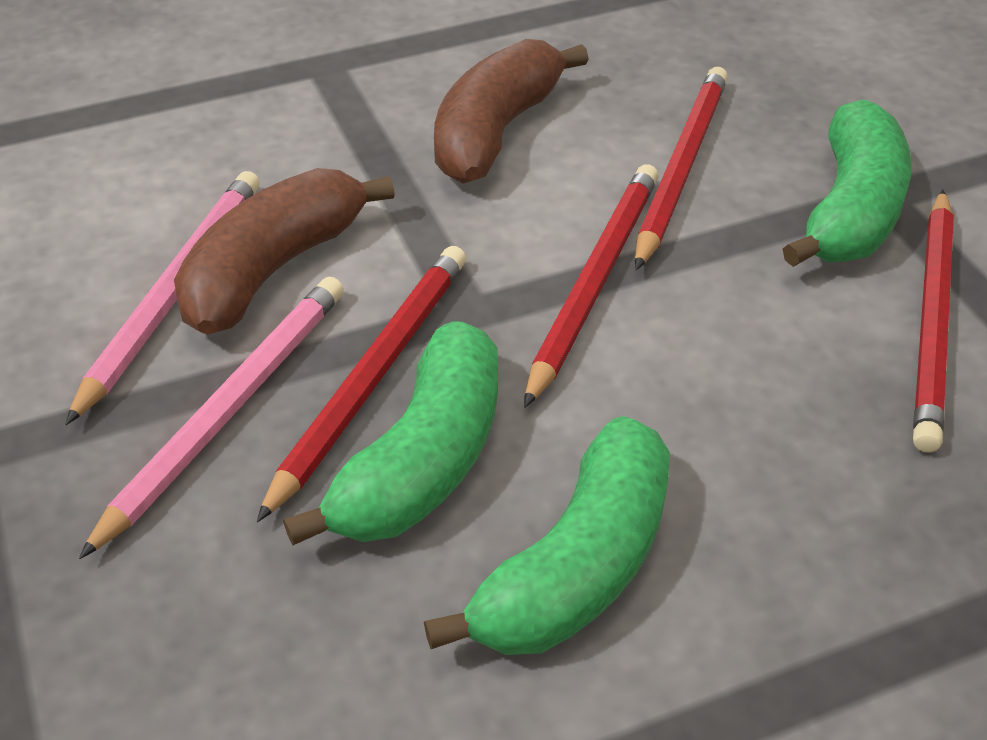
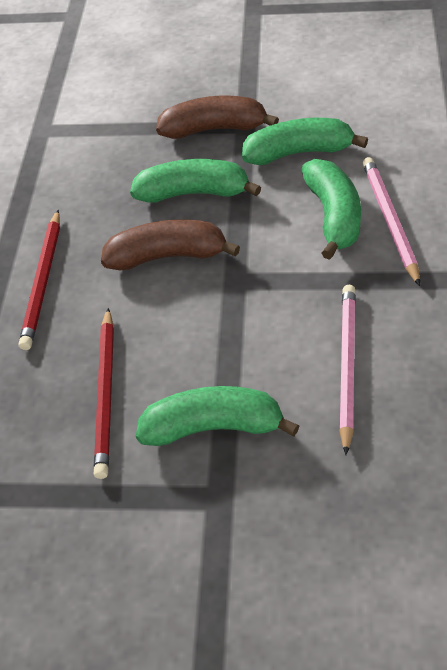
green banana: 3 -> 4
red pencil: 4 -> 2

